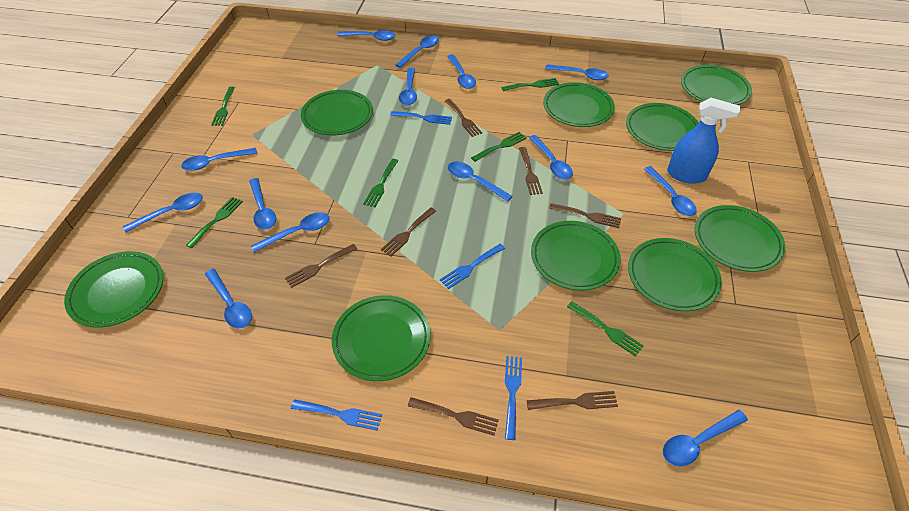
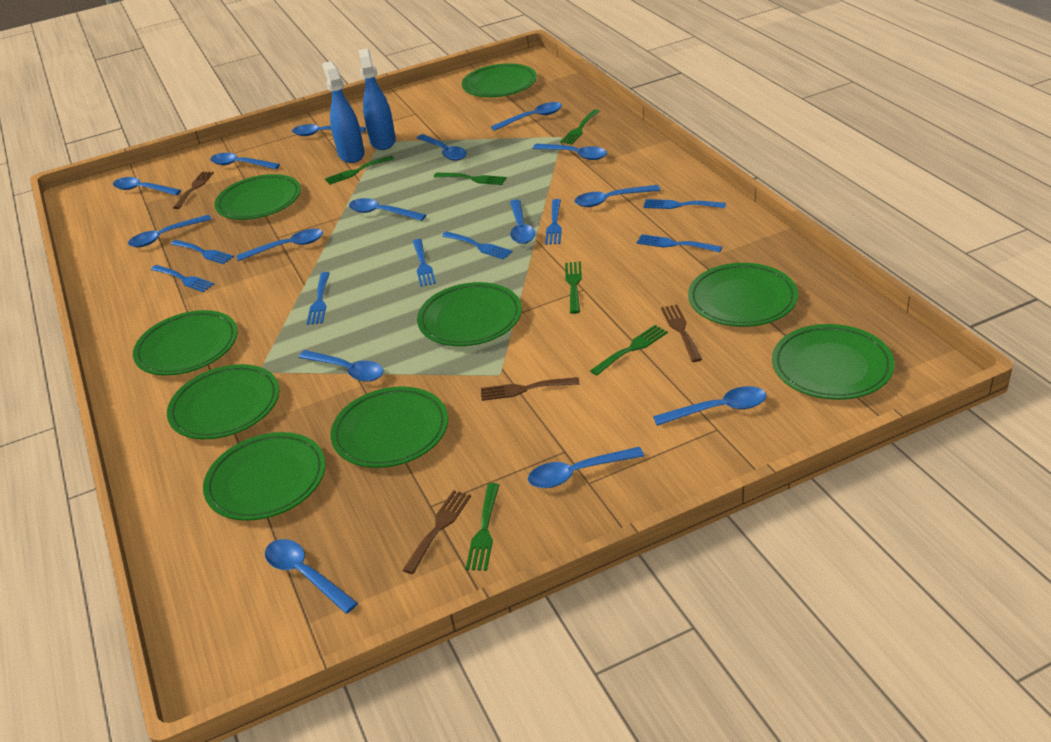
blue fork: 4 -> 8
blue spoon: 14 -> 15
blue spray bottle: 1 -> 2
brown fork: 7 -> 4

